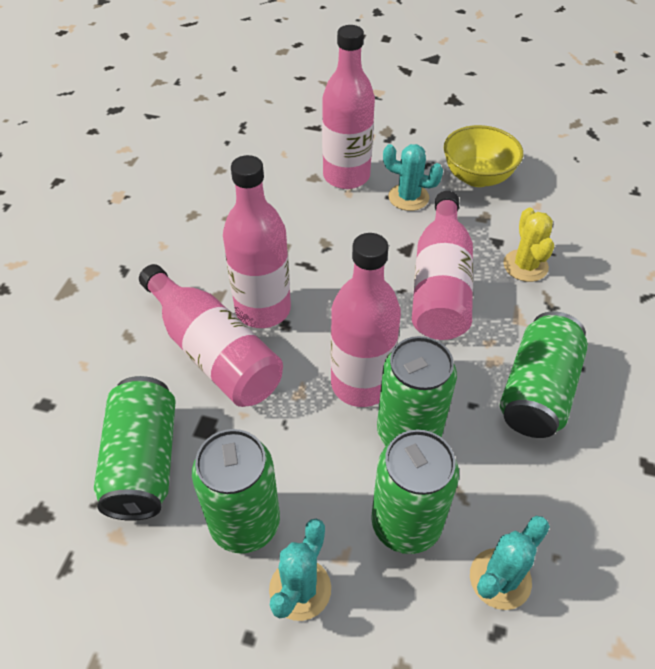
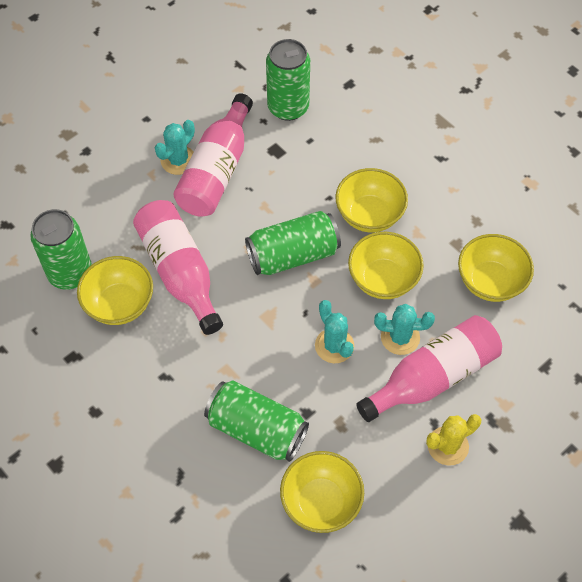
green can: 5 -> 4
pink bottle: 5 -> 3
yellow bowl: 1 -> 5

